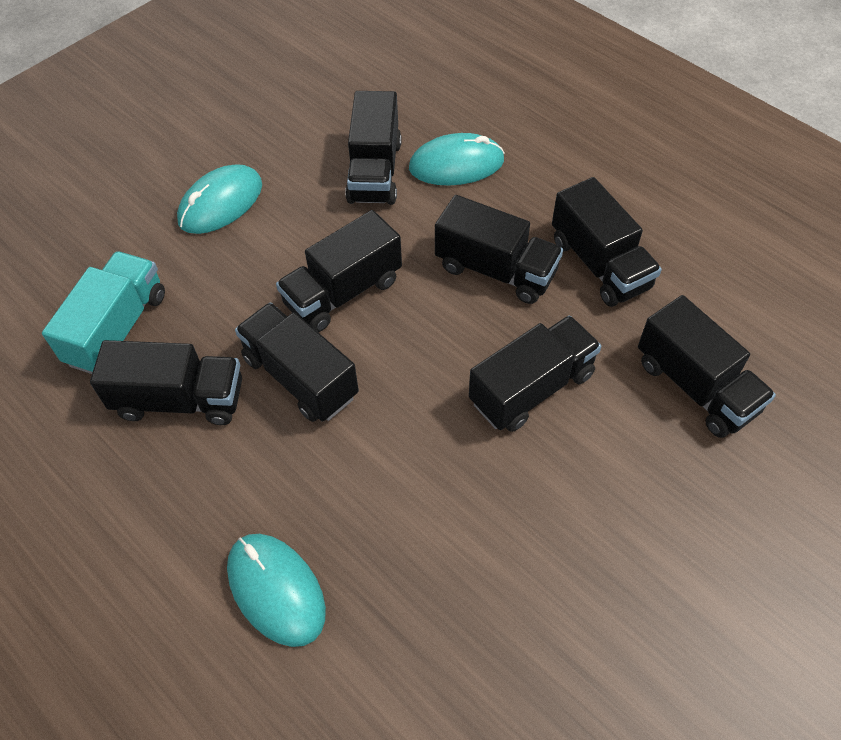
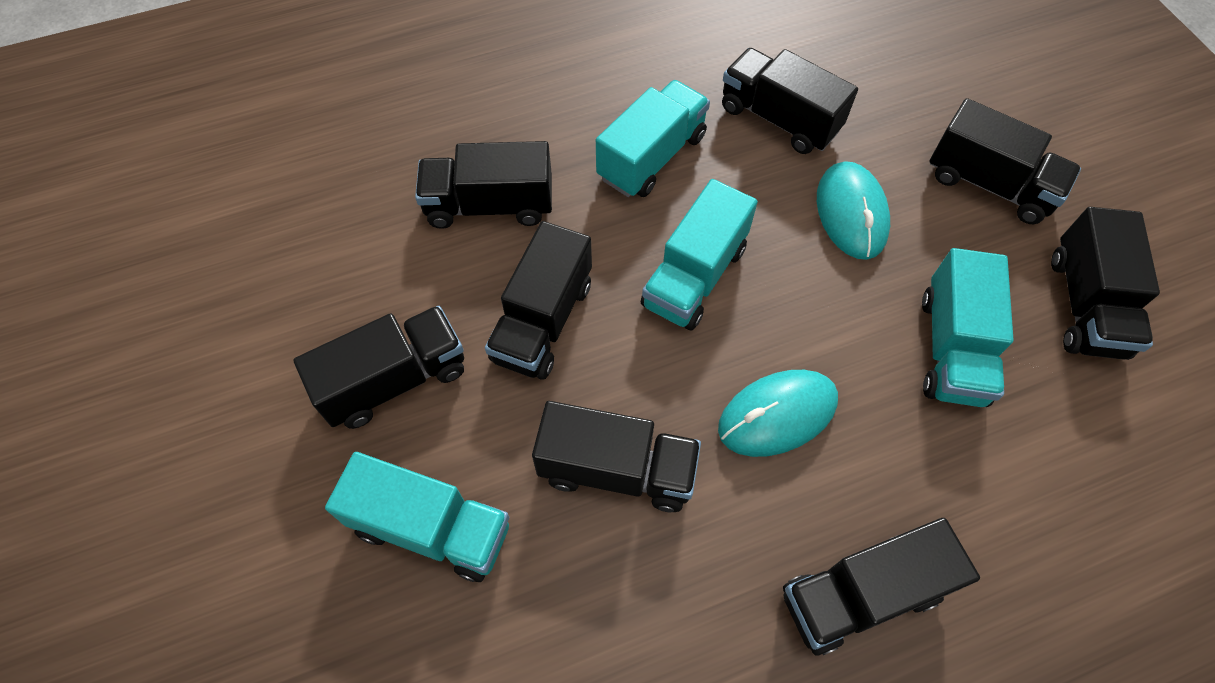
turquoise mouse: 3 -> 2
turquoise truck: 1 -> 4

